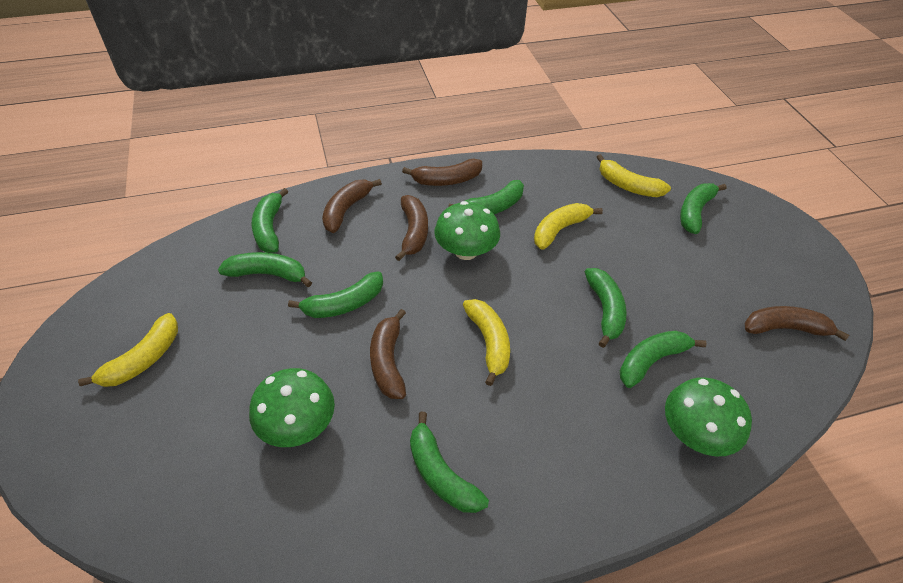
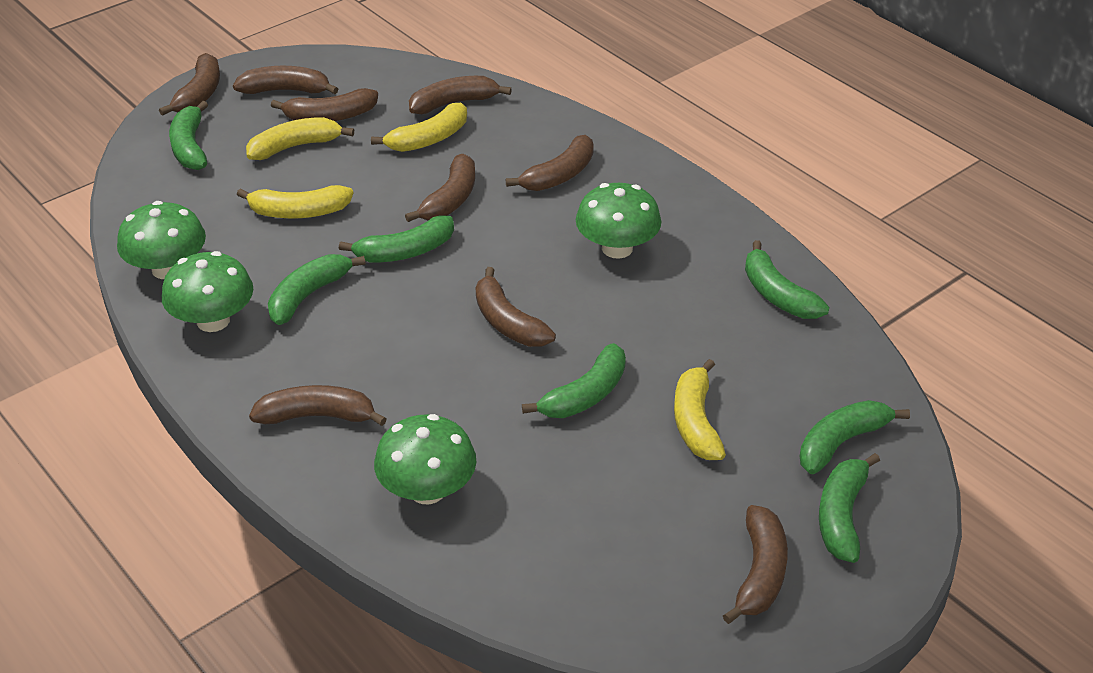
brown banana: 5 -> 9
green banana: 8 -> 7
green mushroom: 3 -> 4

